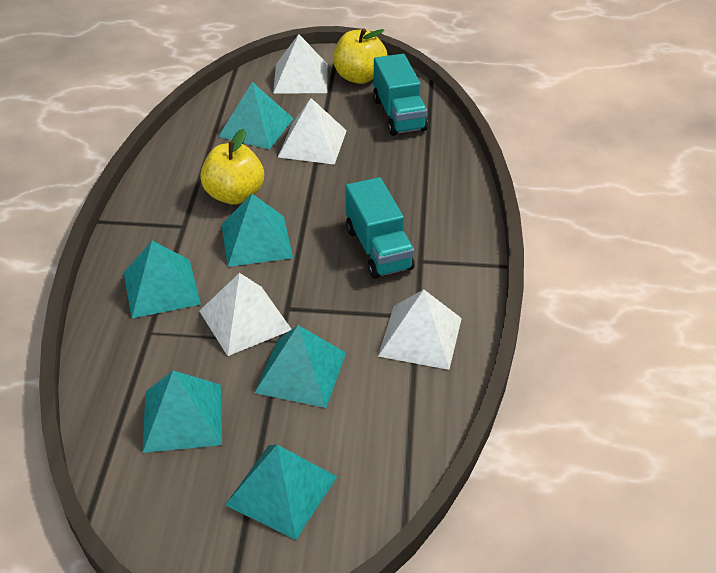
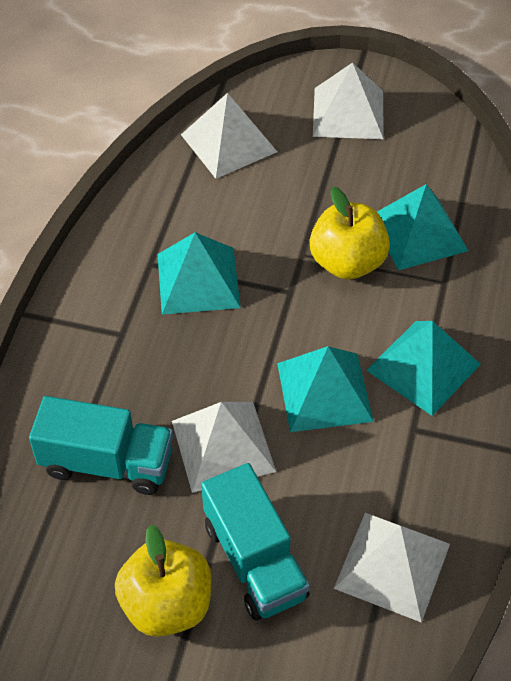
turquoise pyramid: 6 -> 4

